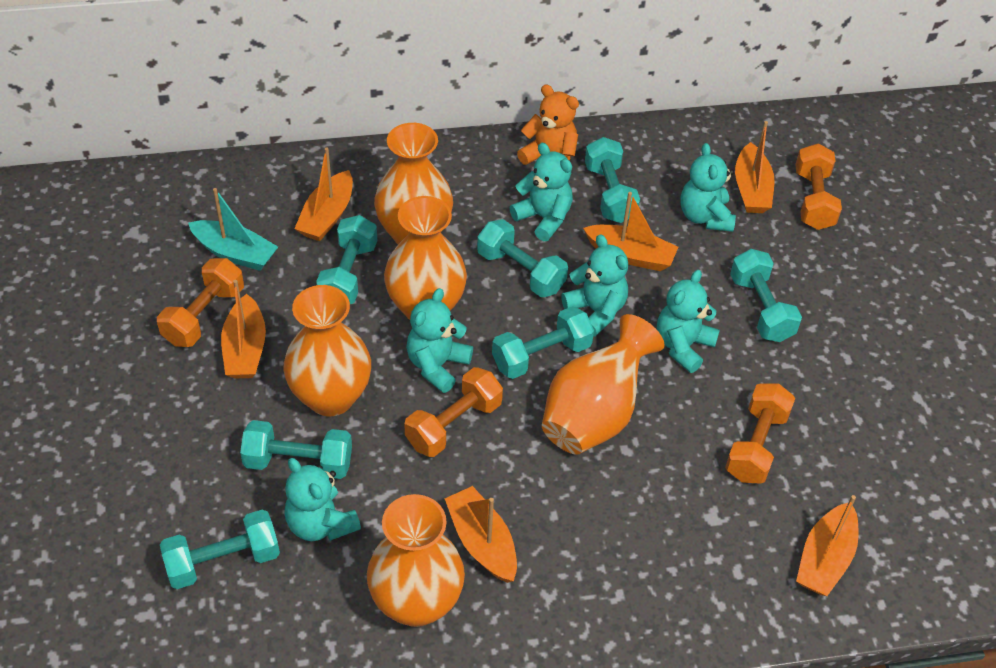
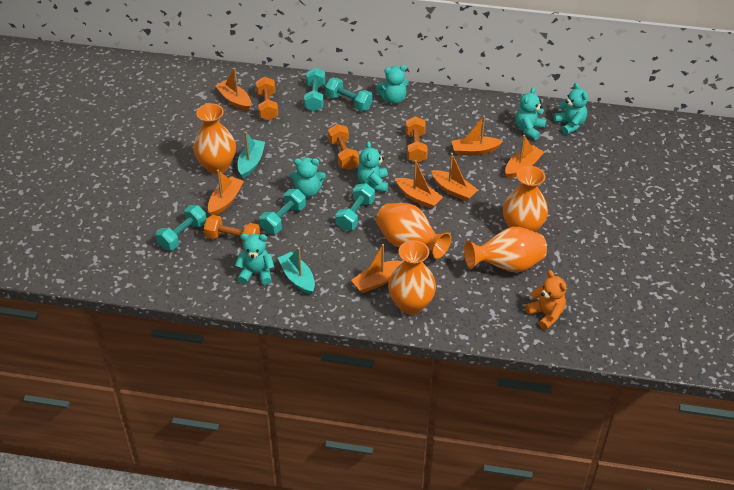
orange boat: 6 -> 7
turquoise boat: 1 -> 2
turquoise dumbbell: 7 -> 5

